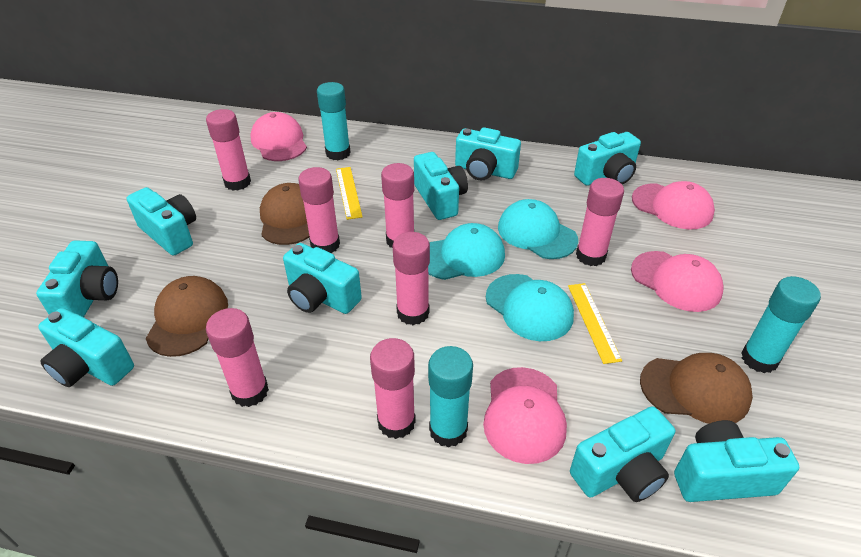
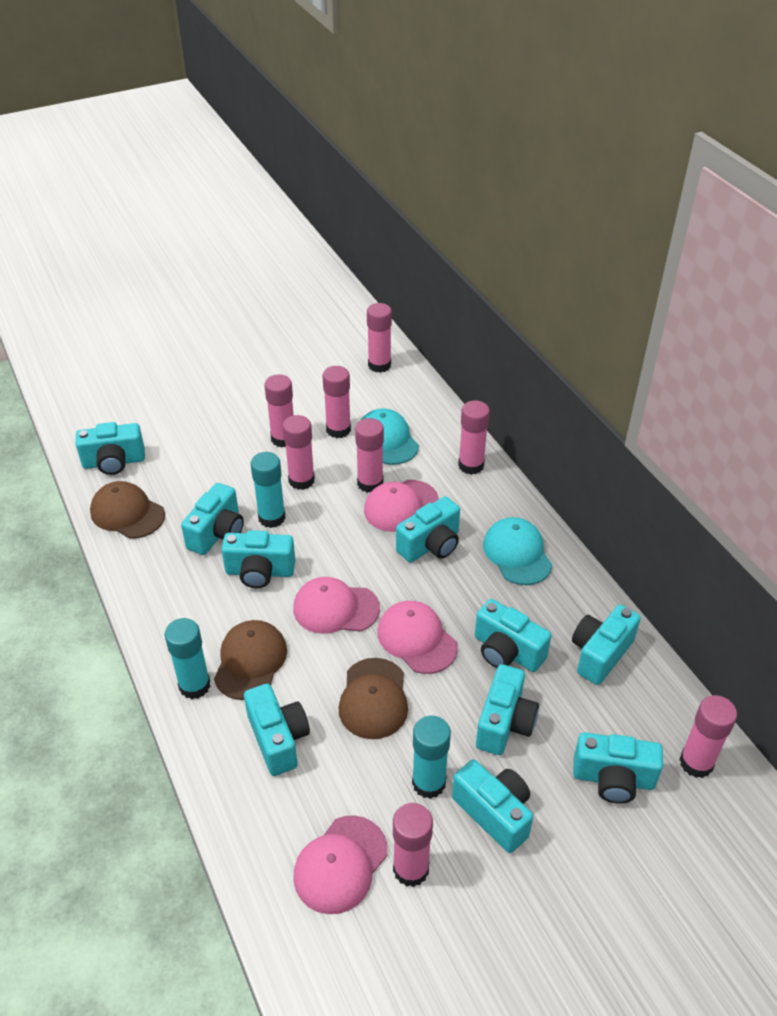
pink glue stick: 7 -> 8
turquoise camera: 9 -> 10
turquoise cap: 3 -> 2
yellow ruler: 2 -> 0

